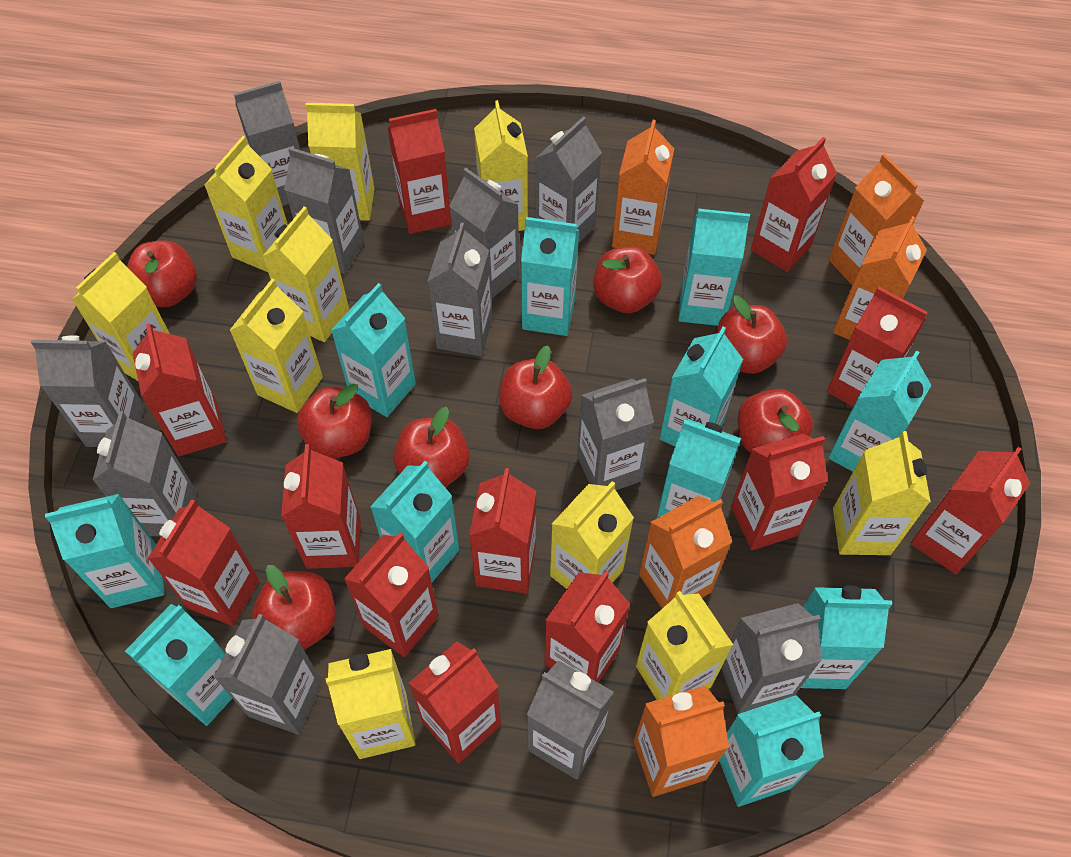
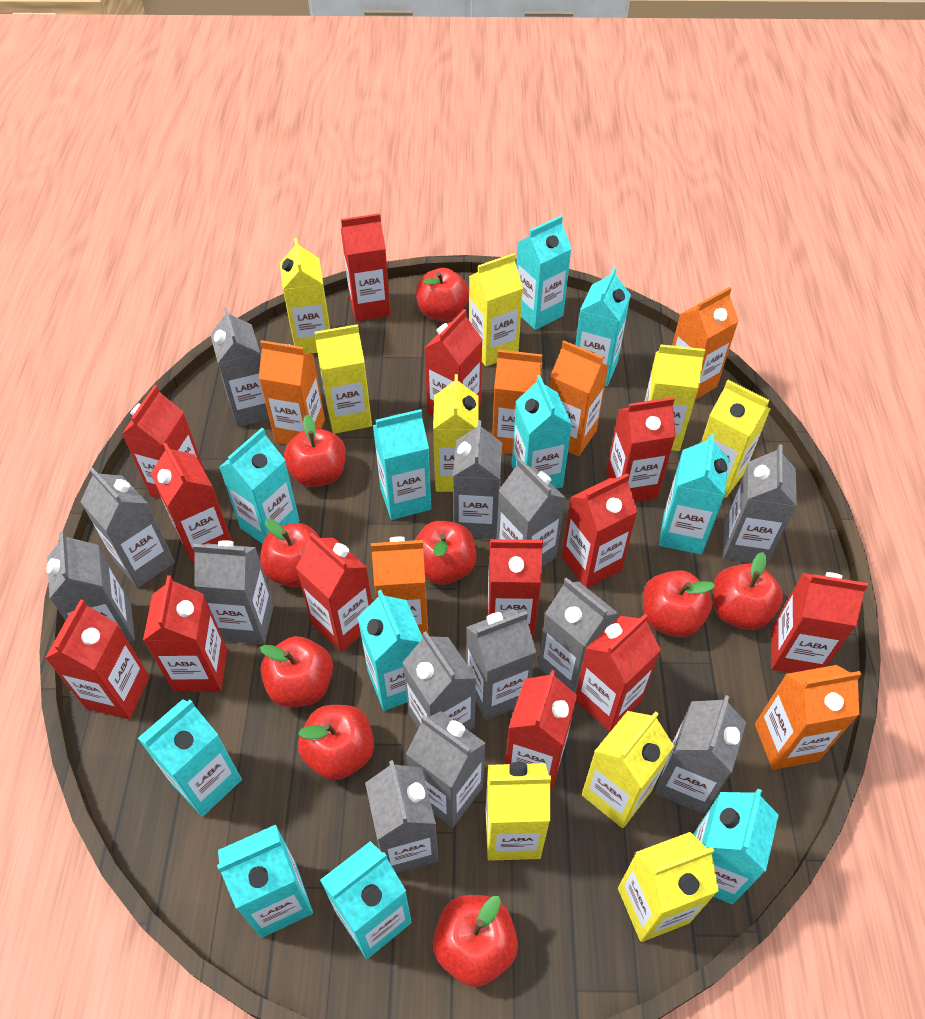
grey carton: 11 -> 13
orange carton: 5 -> 6
red apple: 8 -> 9
red carton: 12 -> 13
yellow carton: 10 -> 9

